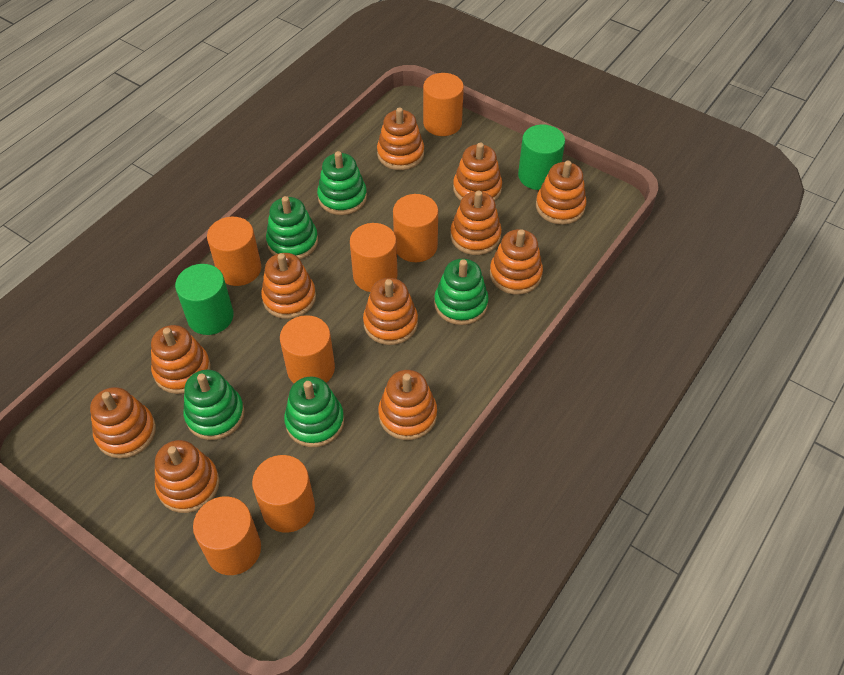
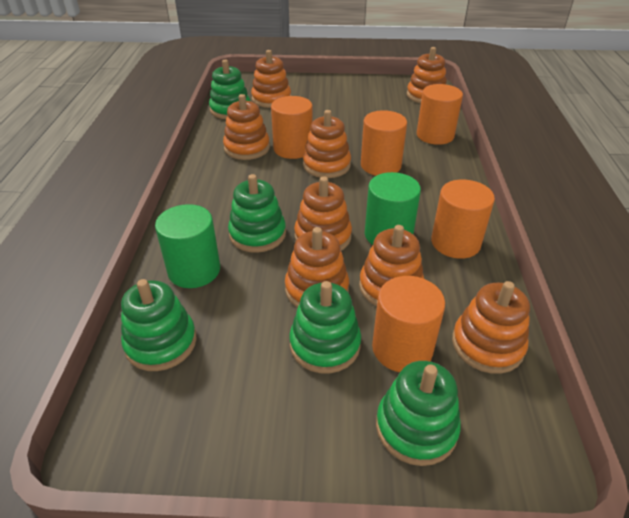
orange cylinder: 7 -> 5
orange stacking toy: 11 -> 8

